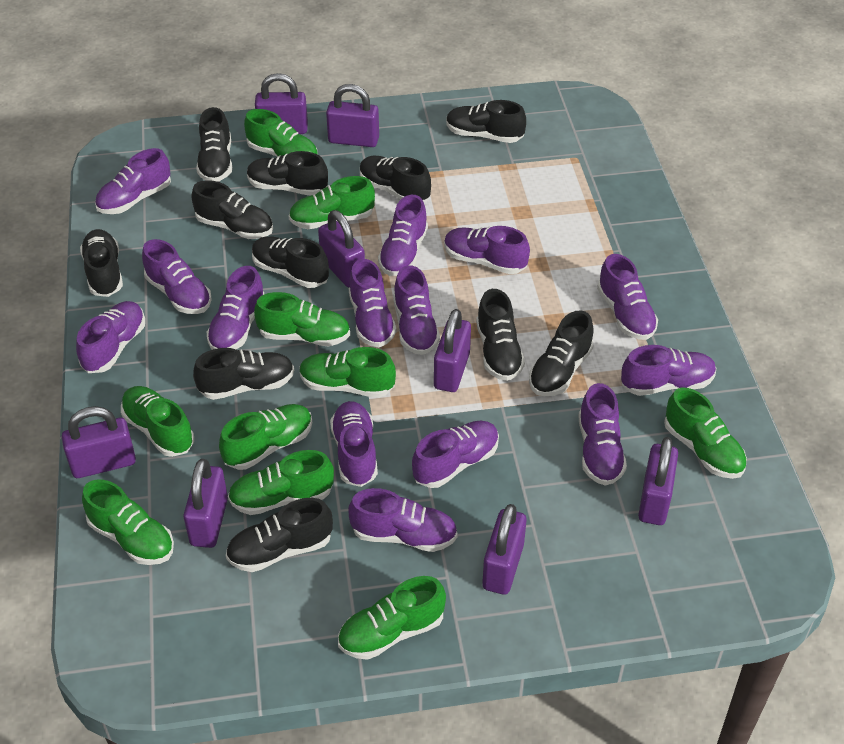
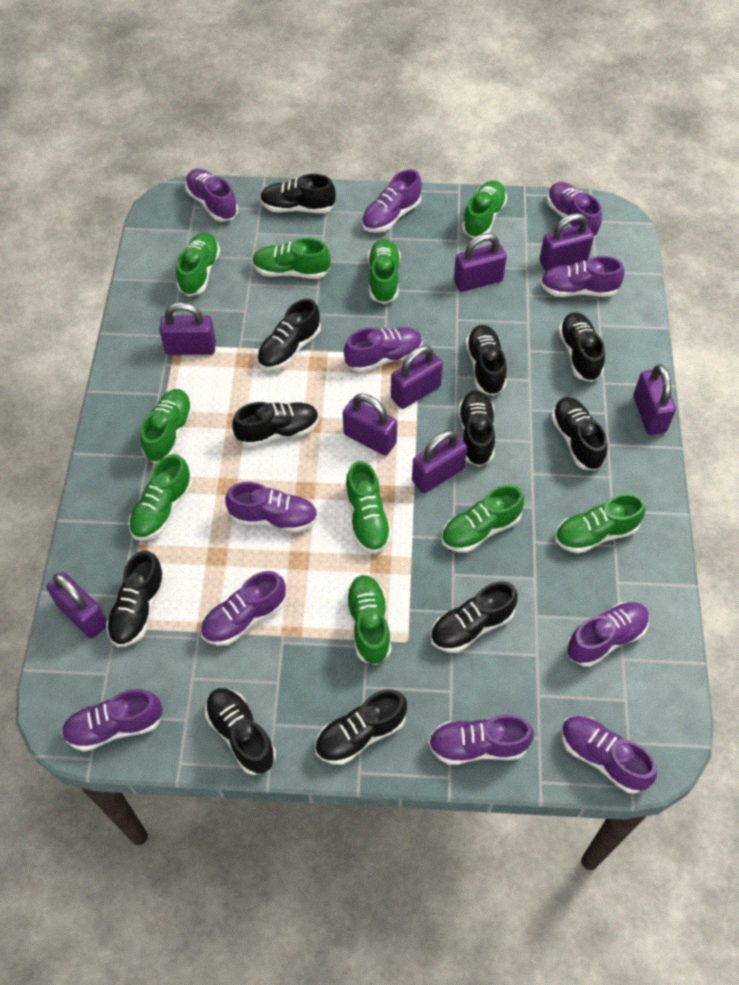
purple shoe: 14 -> 11

